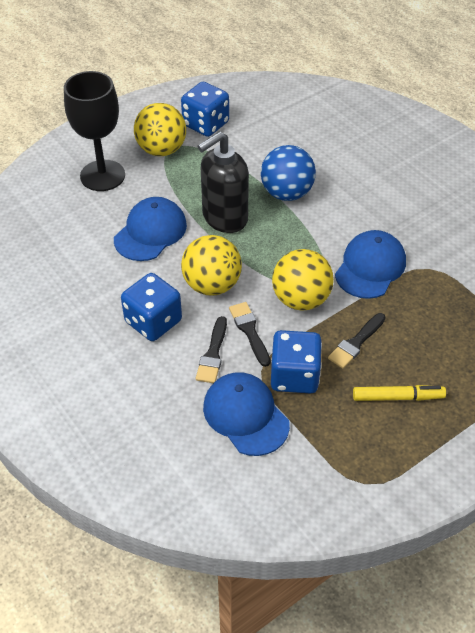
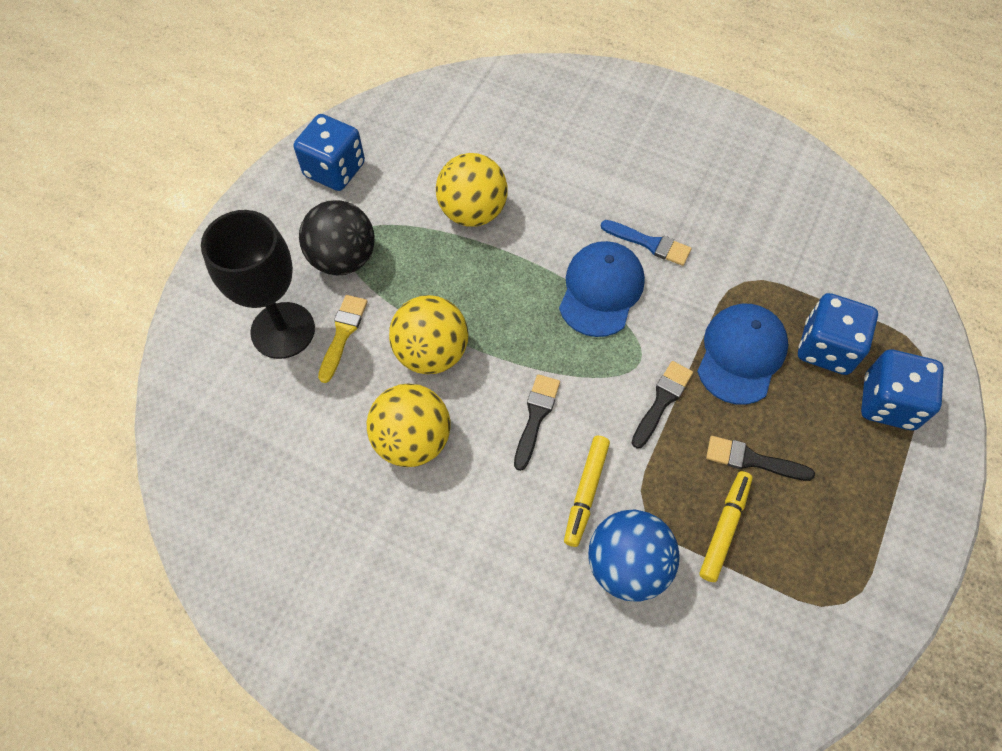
black ball: 0 -> 1
black soap dispenser: 1 -> 0
blue brush: 0 -> 1
blue cap: 3 -> 2
yellow brush: 0 -> 1
yellow marker: 1 -> 2

